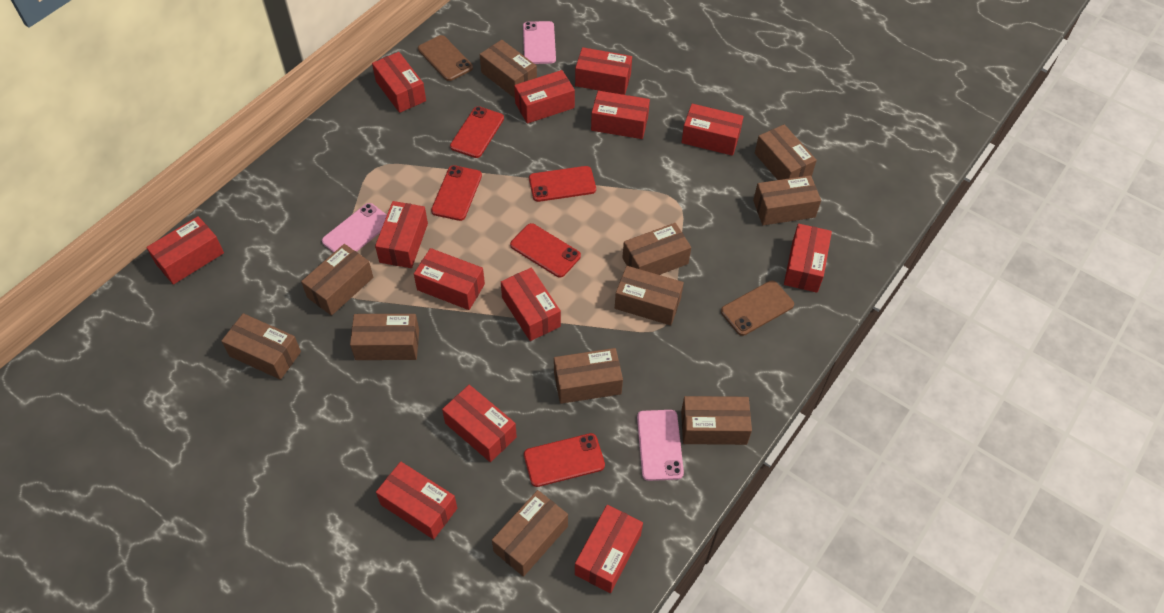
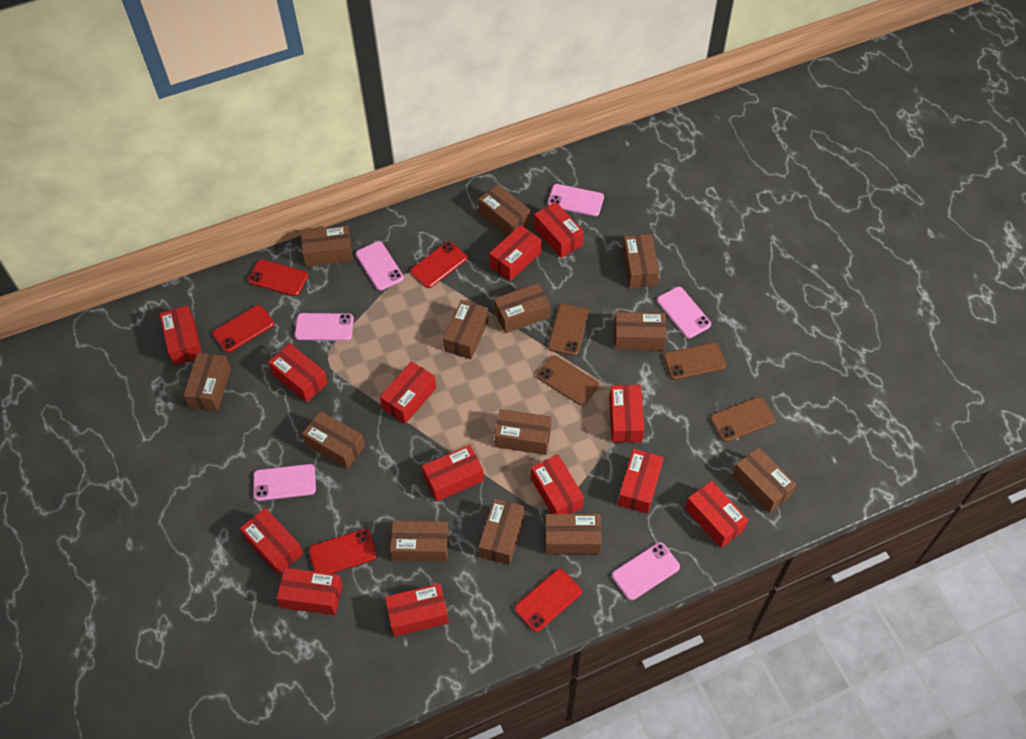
brown box: 11 -> 13
brown phone: 2 -> 4
pink phone: 3 -> 6

